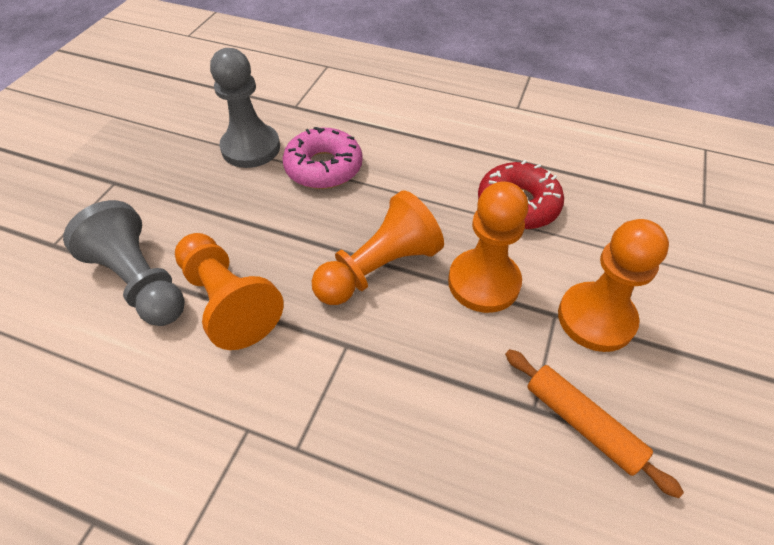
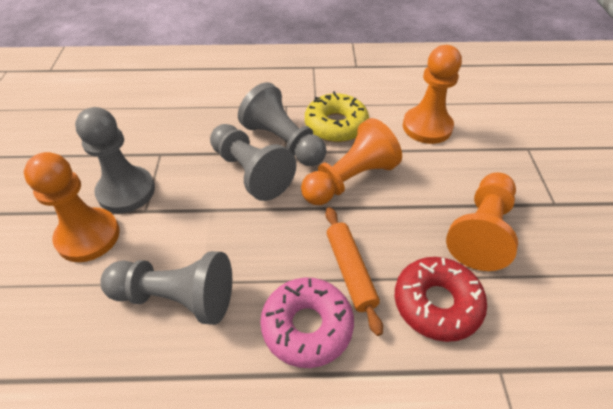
grey pawn: 2 -> 4
yellow donut: 0 -> 1

